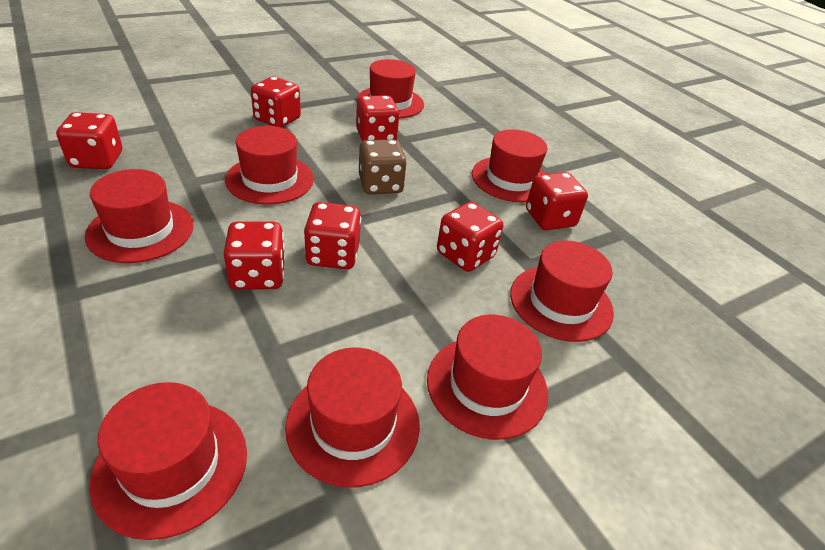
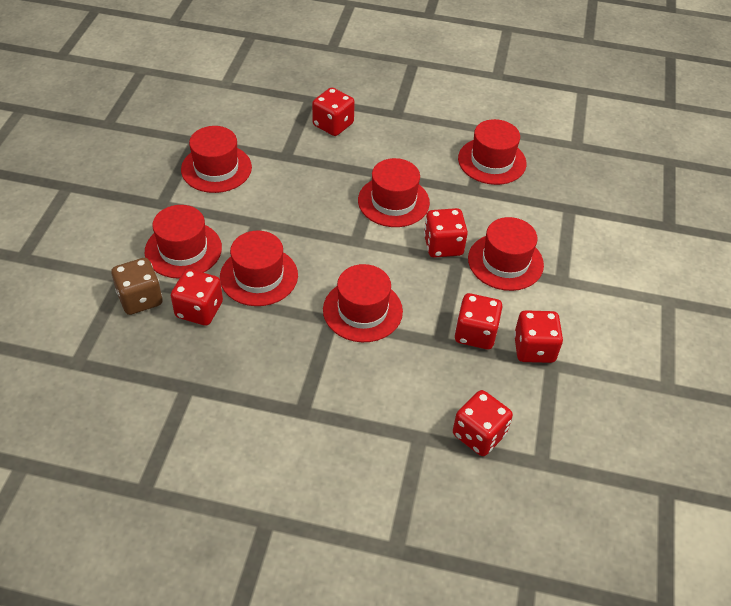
red dice: 7 -> 6
red hat: 8 -> 7

